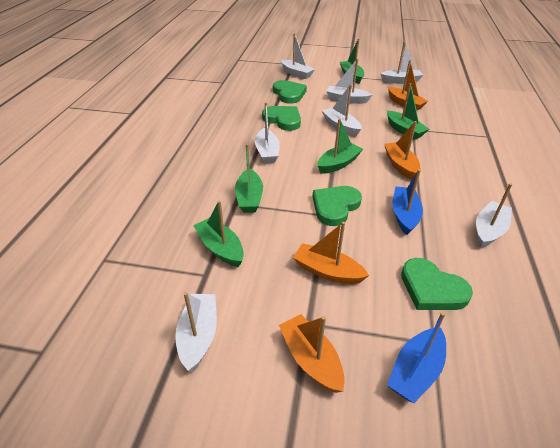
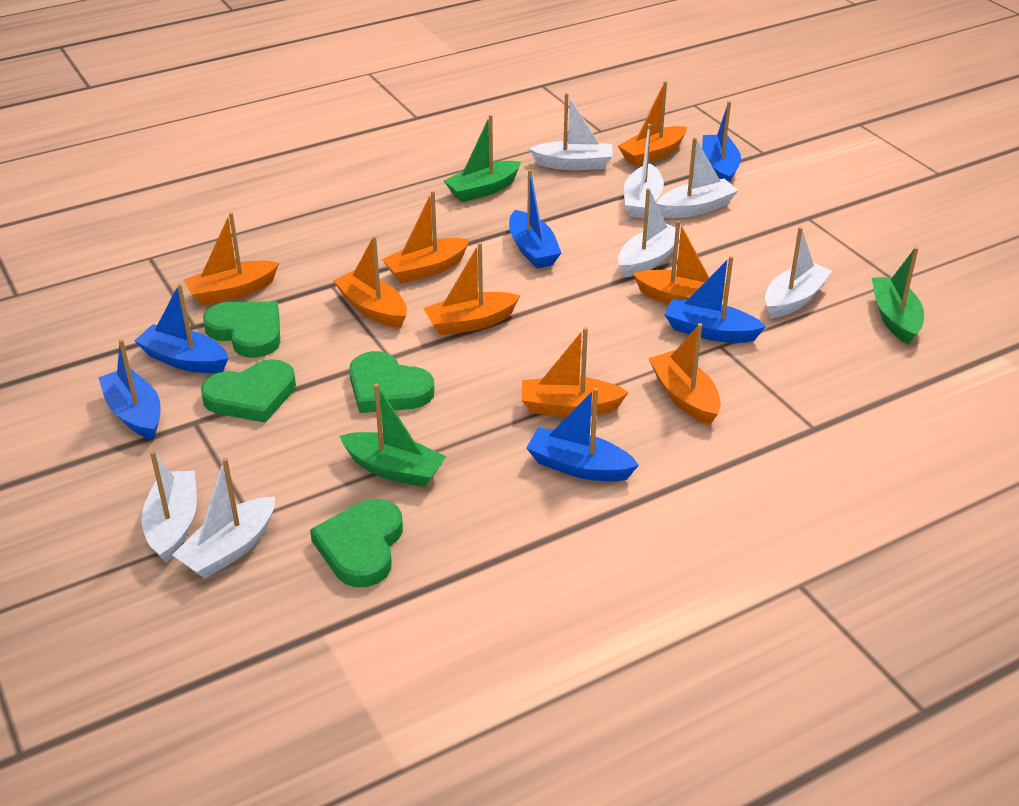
blue boat: 2 -> 6
green boat: 5 -> 3
orange boat: 4 -> 8

